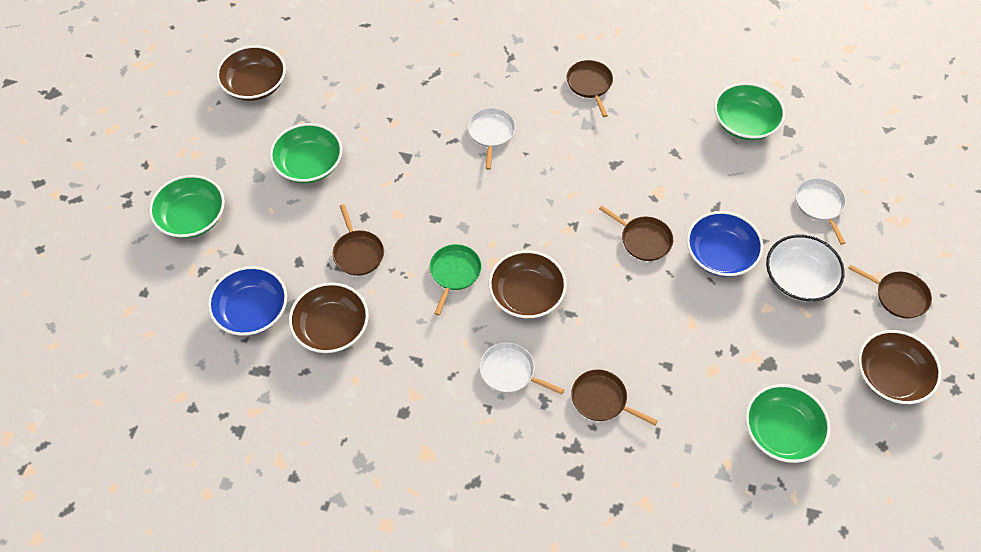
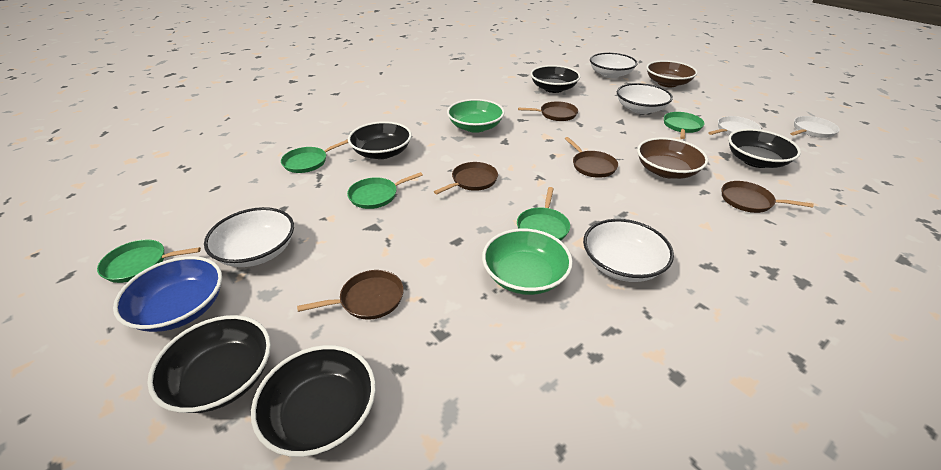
black bowl: 0 -> 5
blue bowl: 2 -> 1
brown bowl: 4 -> 2
green bowl: 4 -> 2
green pan: 1 -> 5
white bowl: 1 -> 4
white pan: 3 -> 2

